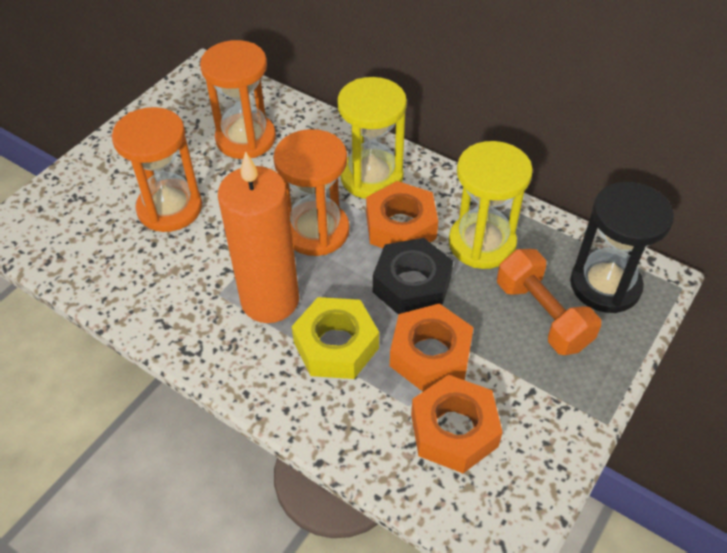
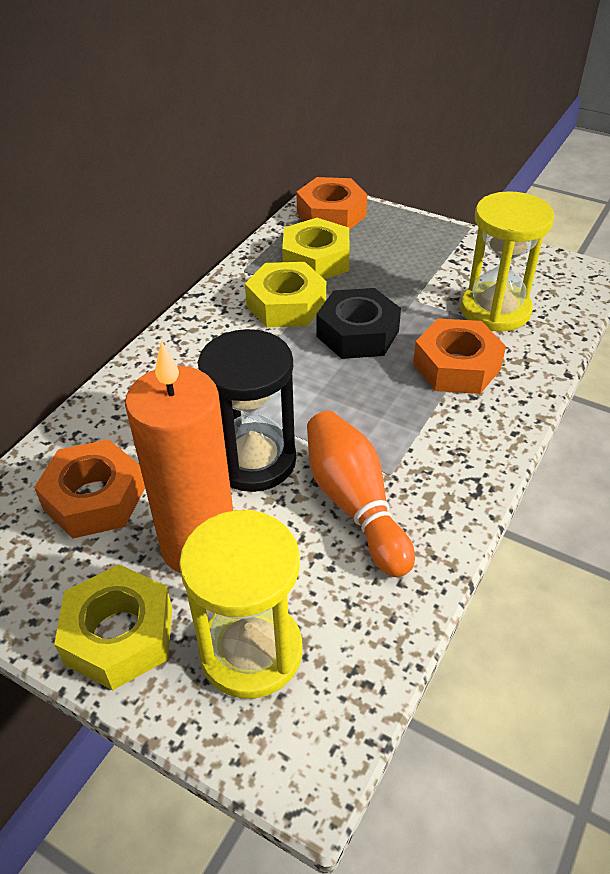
orange bowling pin: 0 -> 1
orange dumbbell: 1 -> 0
orange hourglass: 3 -> 0
yellow nut: 1 -> 3

